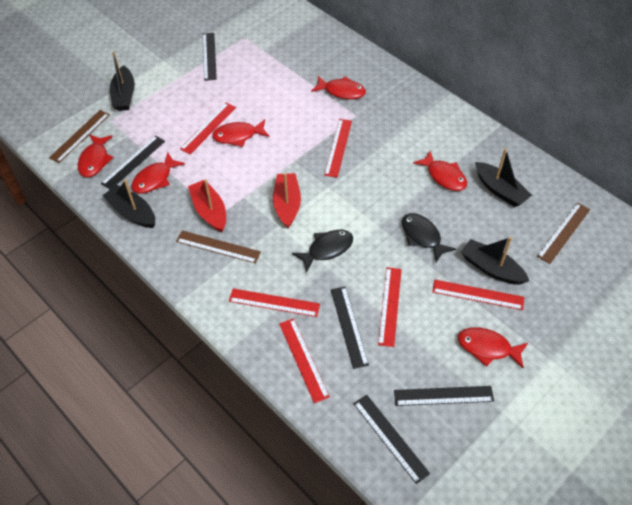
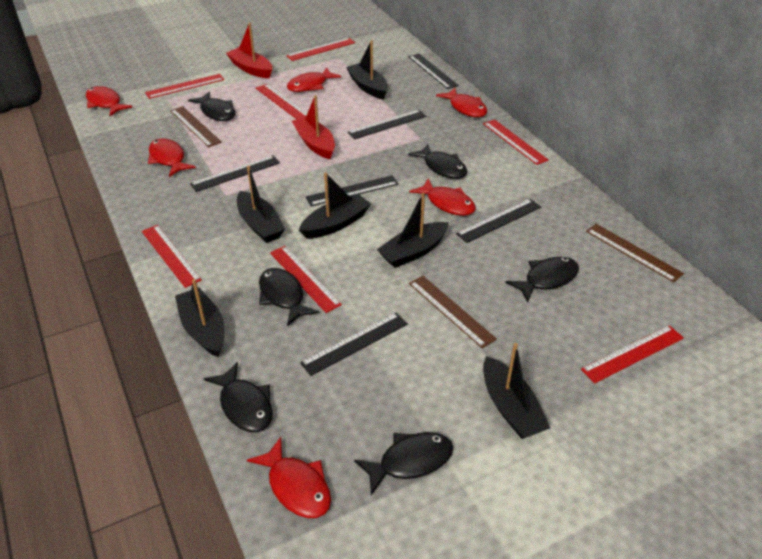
black boat: 4 -> 6
black fish: 2 -> 6
black ruler: 5 -> 6
red ruler: 6 -> 7

